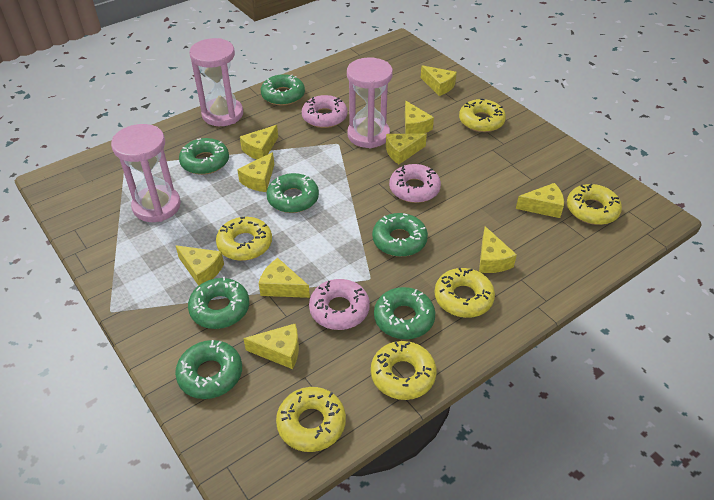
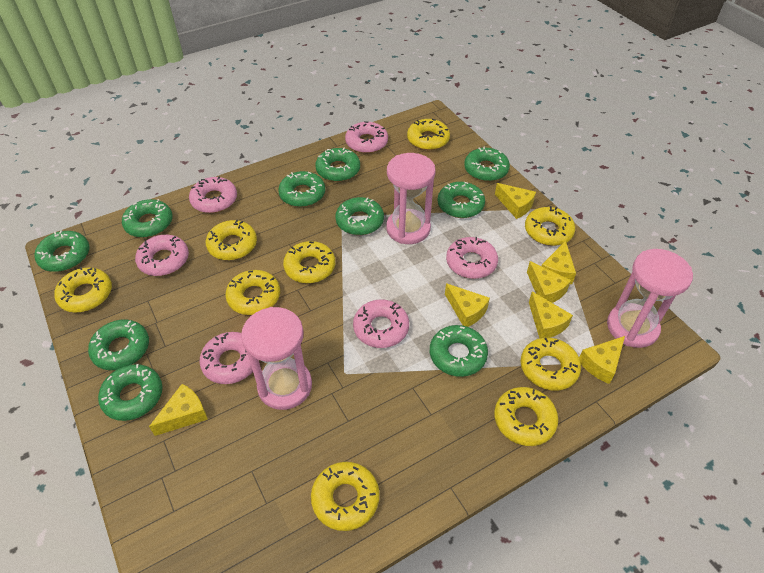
green donut: 7 -> 10
pink donut: 3 -> 6
yellow cheese: 10 -> 7
yellow donut: 6 -> 9

